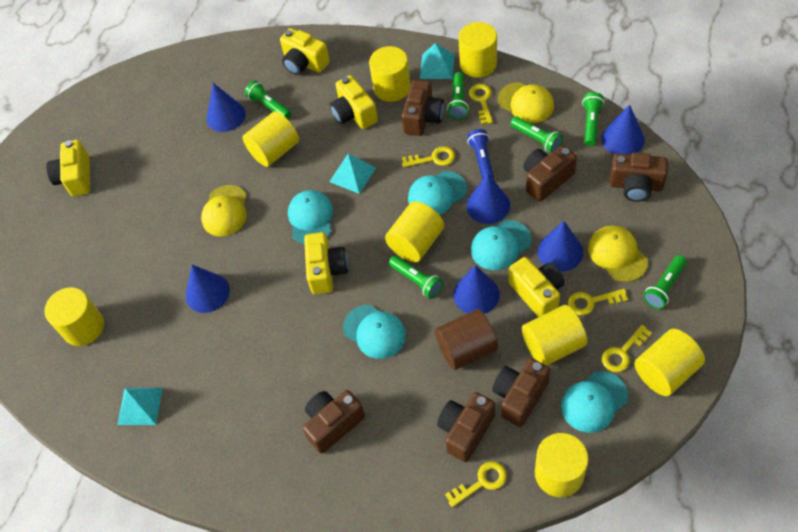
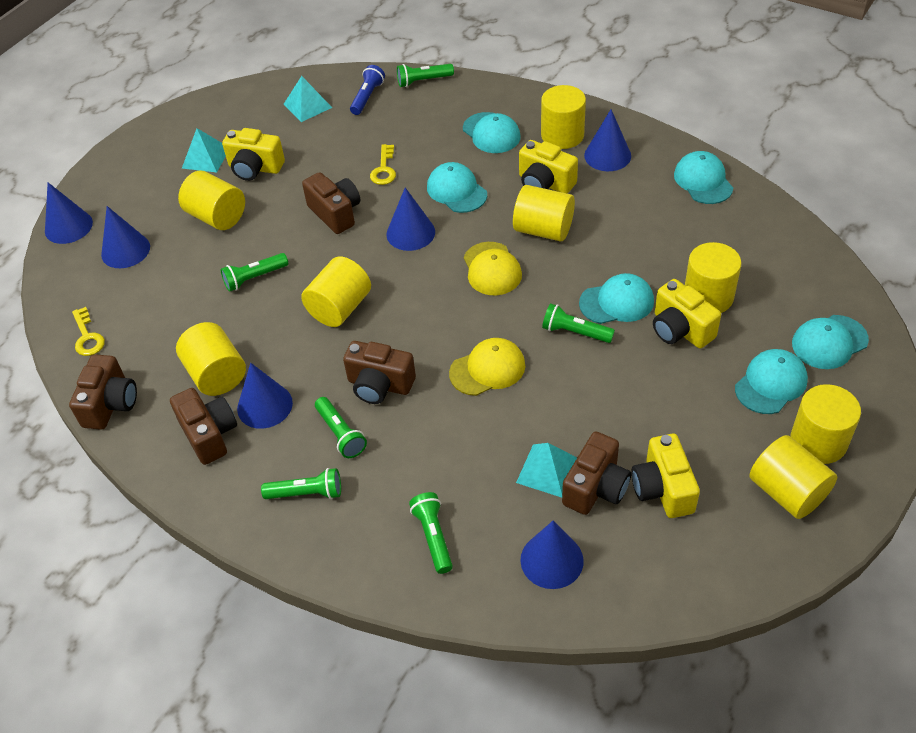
brown camera: 6 -> 5
brown cylinder: 1 -> 0
turquoise cap: 5 -> 6
yellow camera: 5 -> 4
yellow cap: 3 -> 2
yellow key: 5 -> 2

